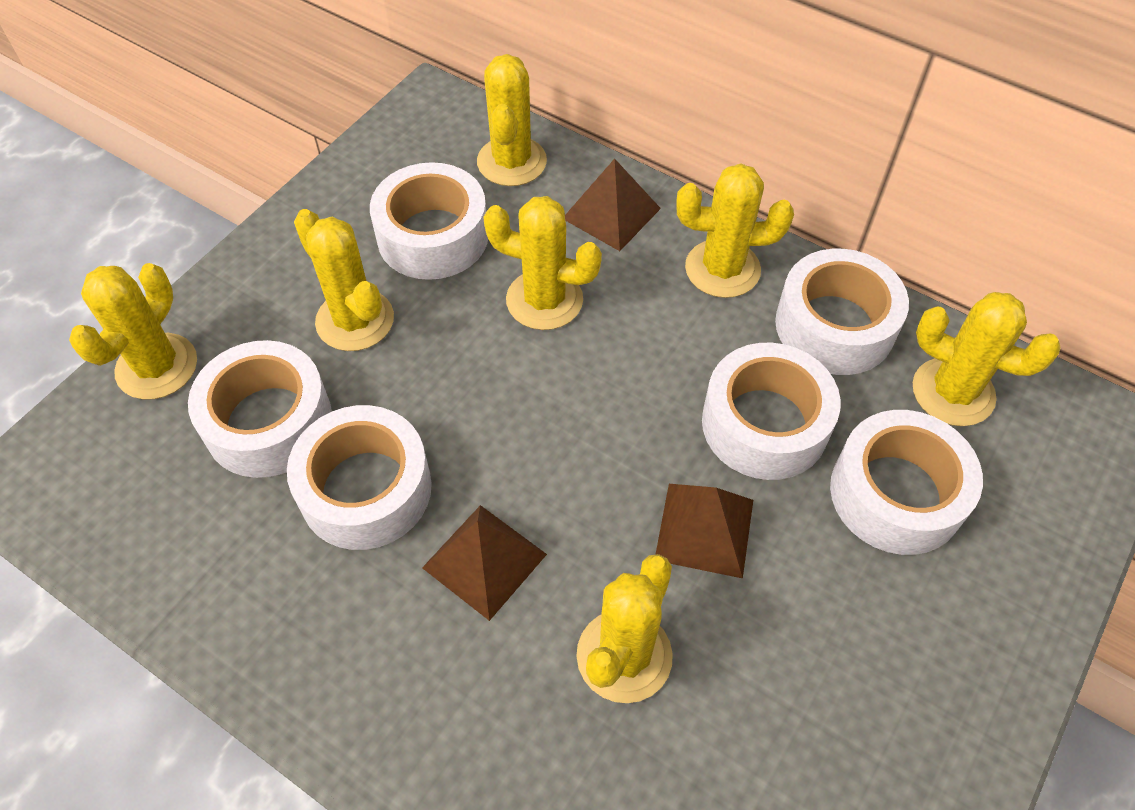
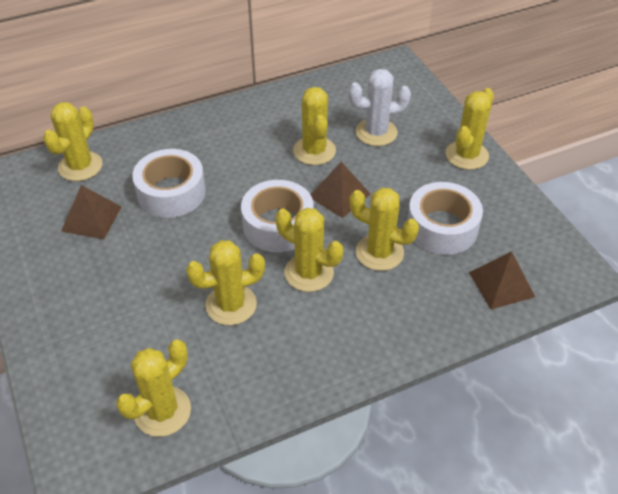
white cactus: 0 -> 1
white tape: 6 -> 3

